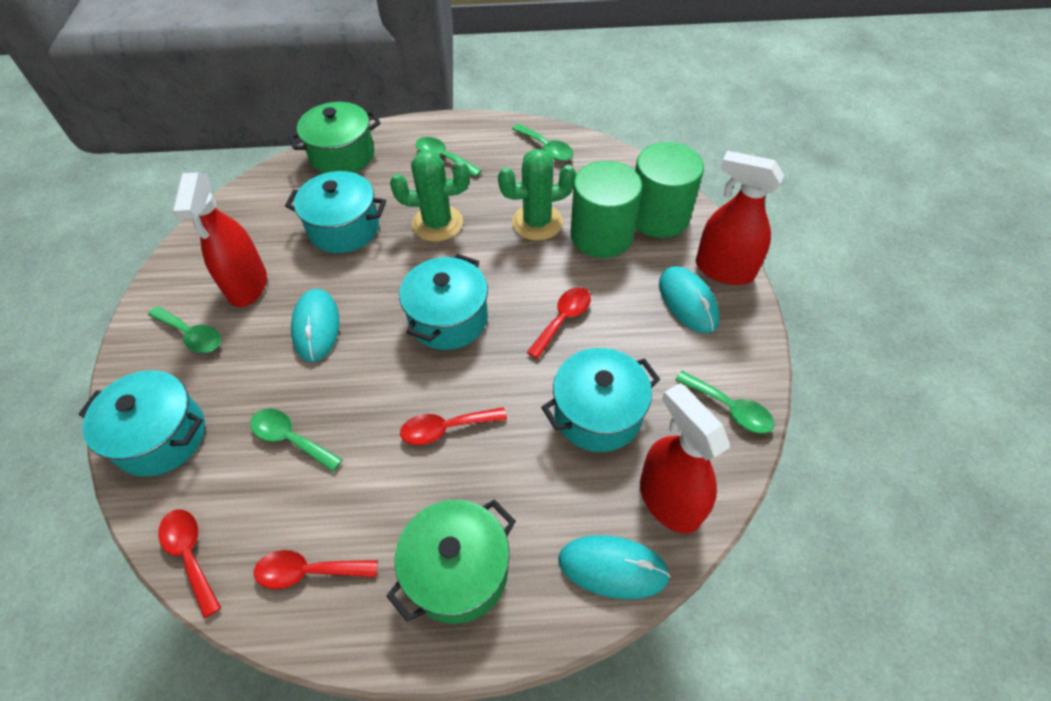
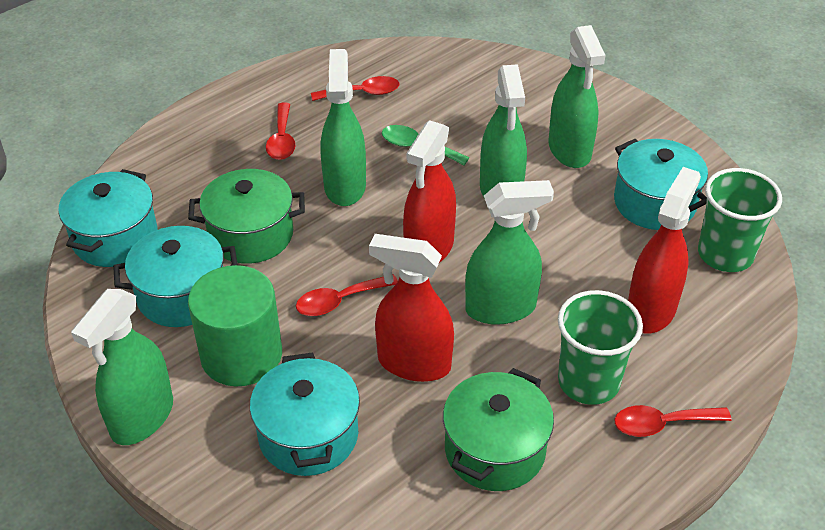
green cactus: 2 -> 0
green cup: 0 -> 2
green cylinder: 2 -> 1
green spoon: 5 -> 1
green spray bottle: 0 -> 5
turquoise mouse: 3 -> 0

